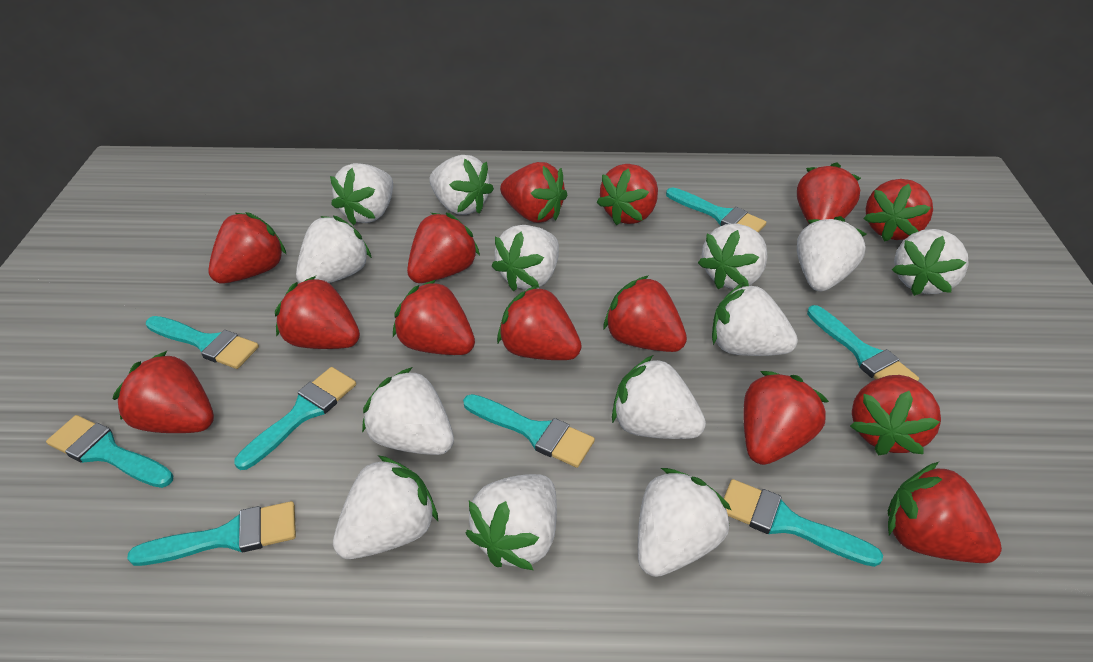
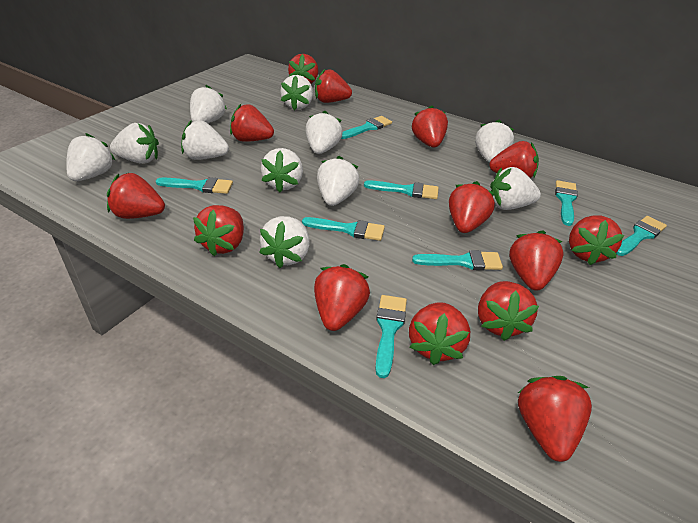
white strawberry: 13 -> 11

